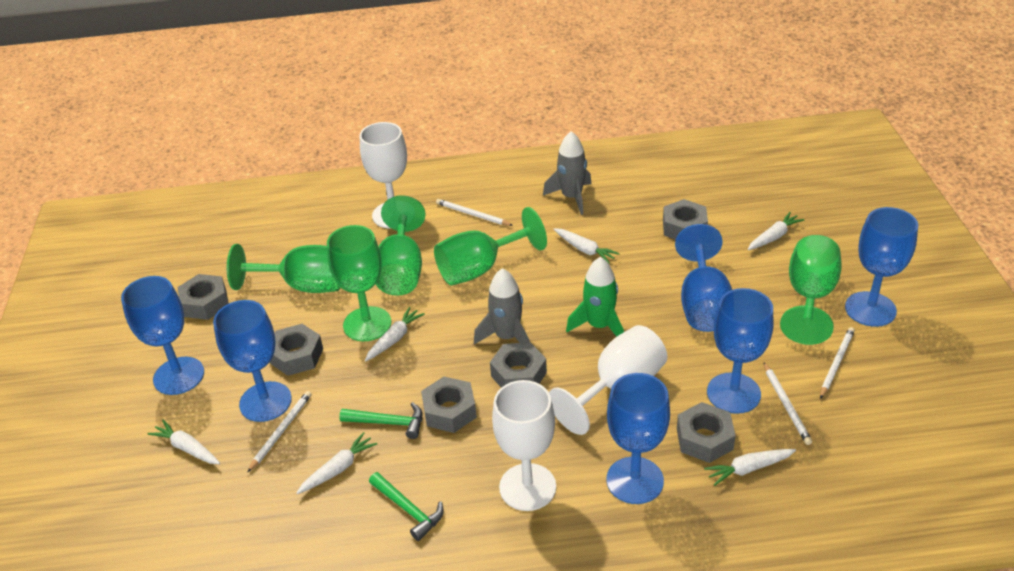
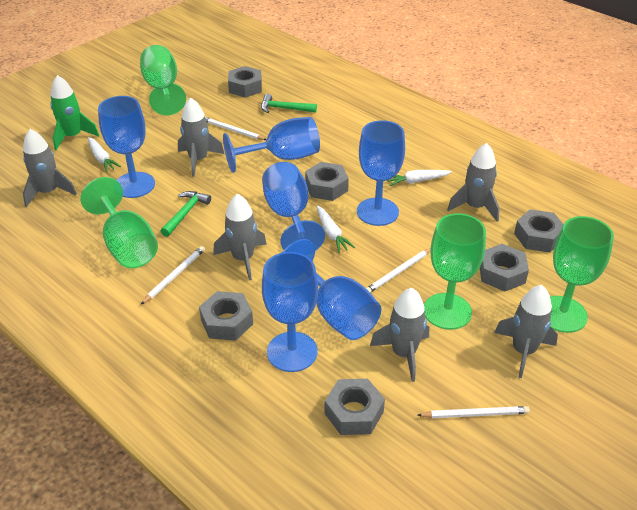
green goblet: 5 -> 4
grey rocket: 2 -> 6
white carrot: 6 -> 3
white goblet: 3 -> 0

